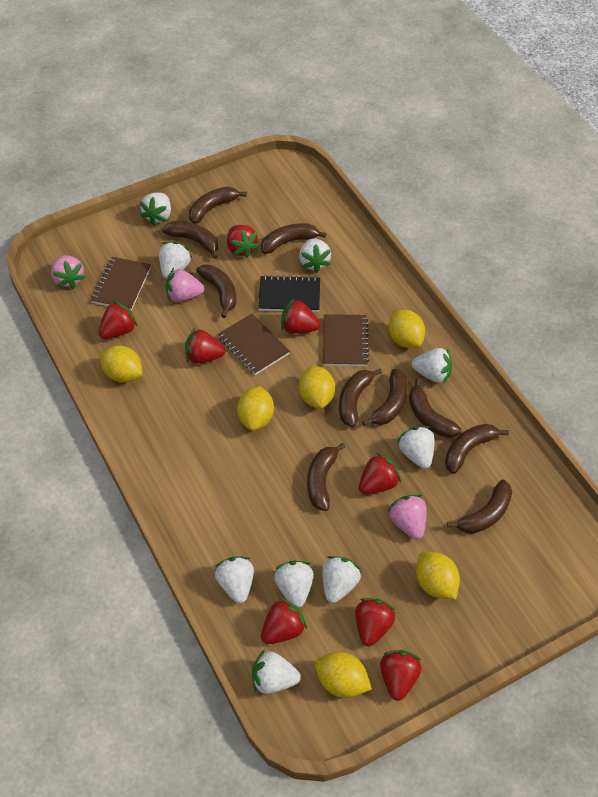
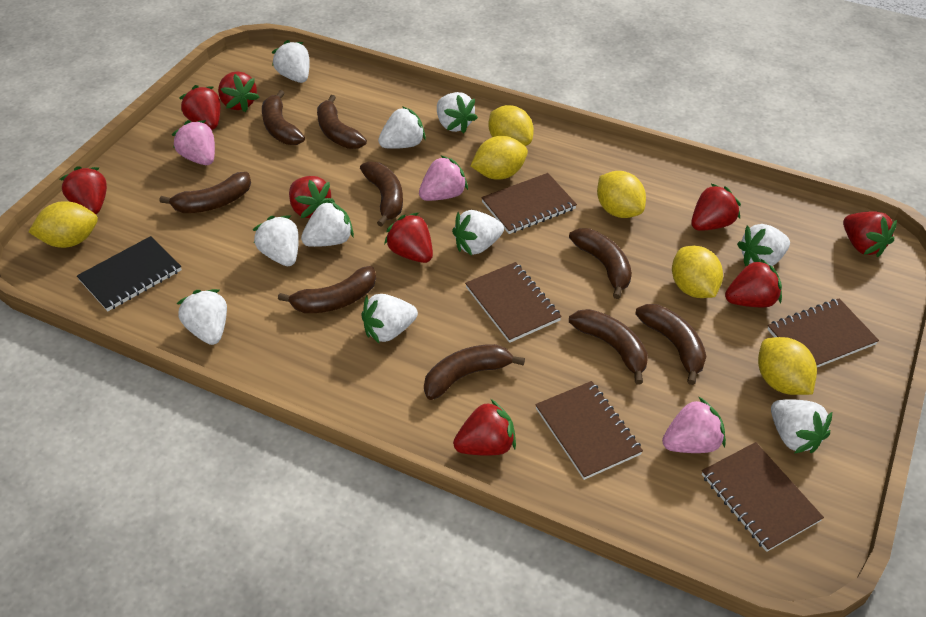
brown banana: 10 -> 9
brown notebook: 3 -> 5
red strawberry: 8 -> 9
white strawberry: 9 -> 10

